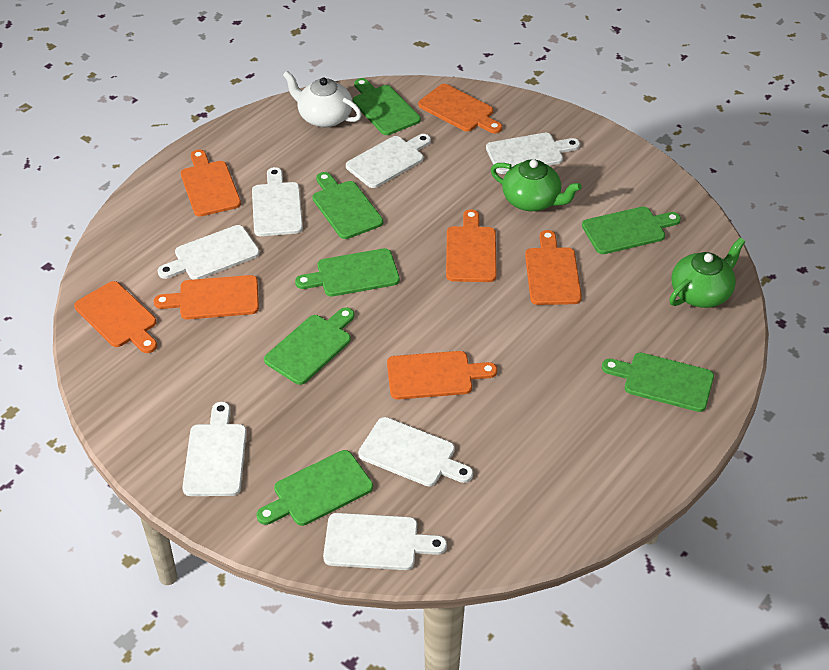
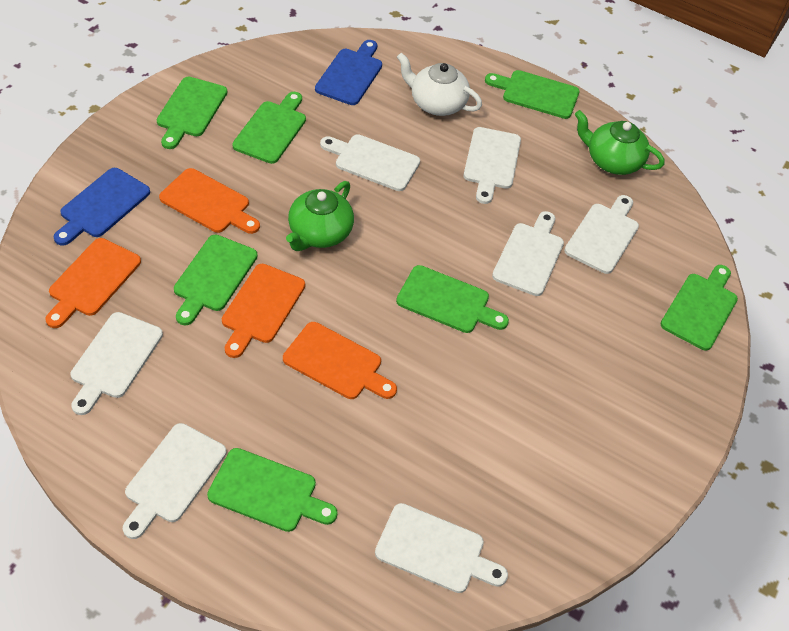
blue cutting board: 0 -> 2
orange cutting board: 7 -> 4

